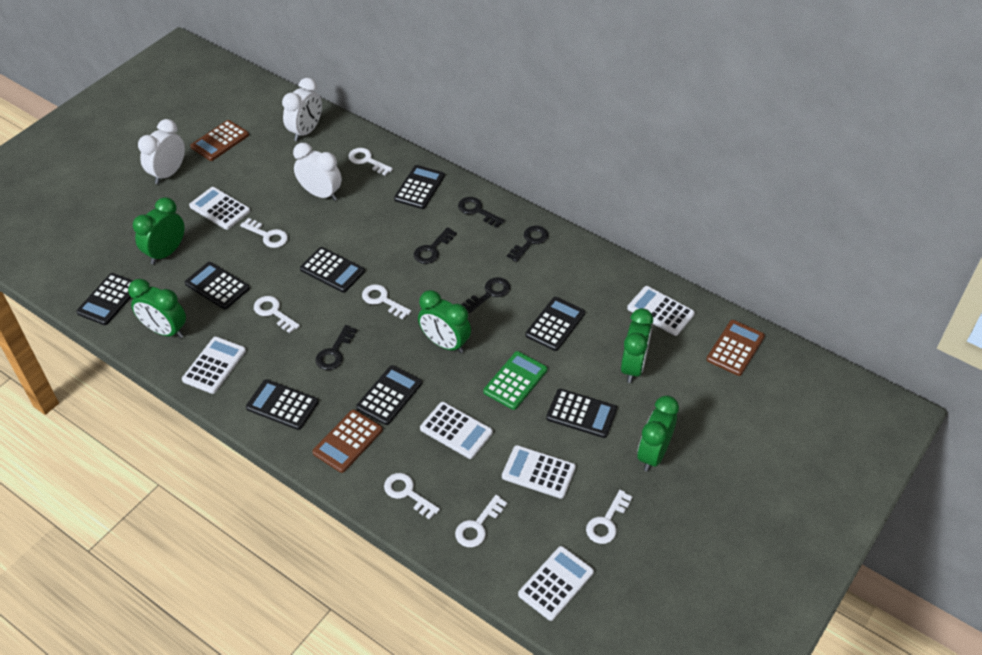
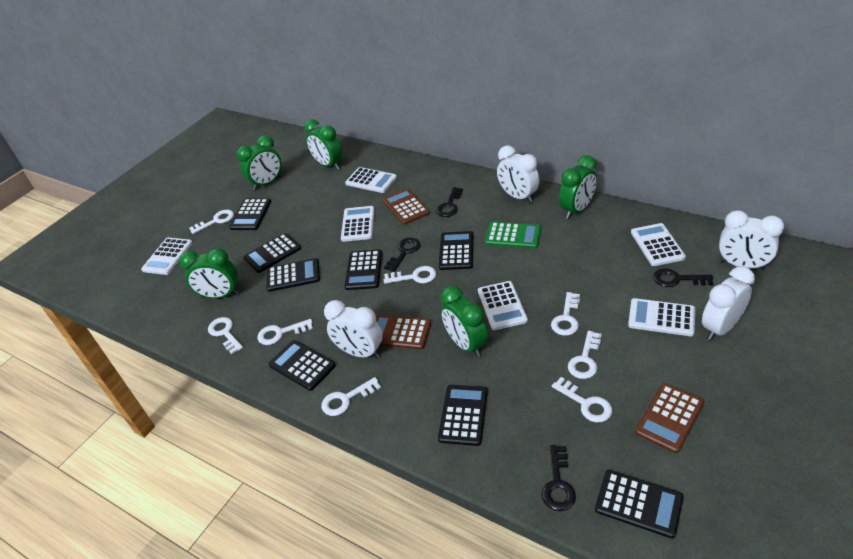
black key: 5 -> 4
white clock: 3 -> 4
white key: 7 -> 8

